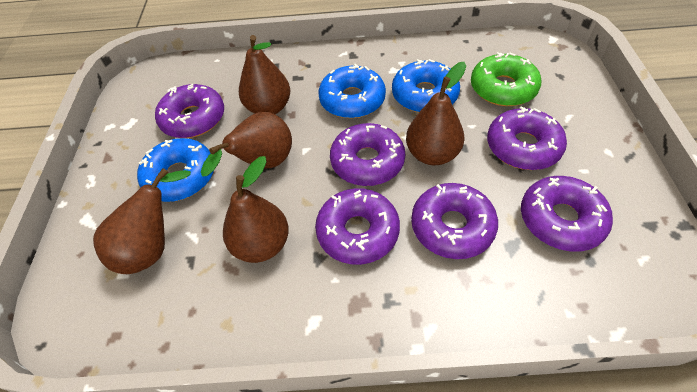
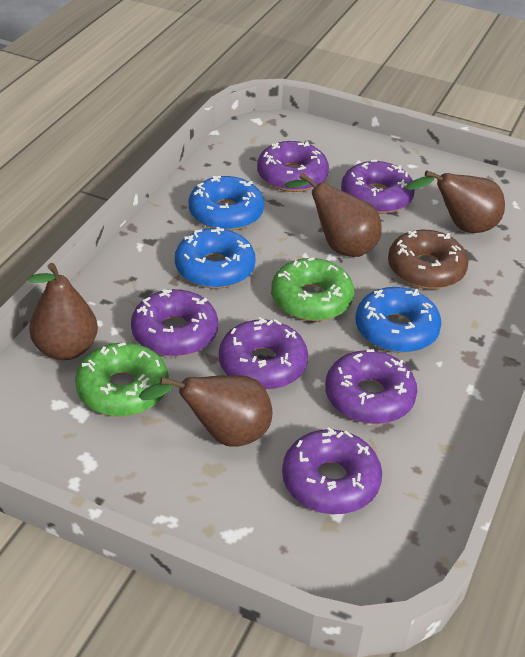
brown donut: 0 -> 1
brown pear: 5 -> 4
green donut: 1 -> 2

